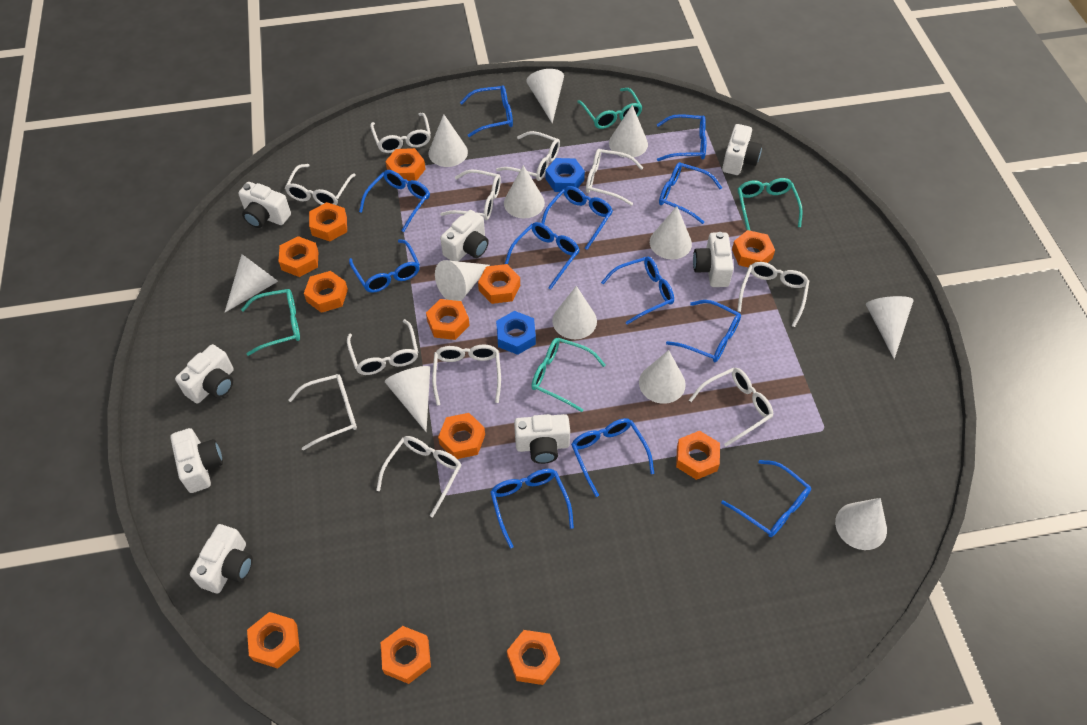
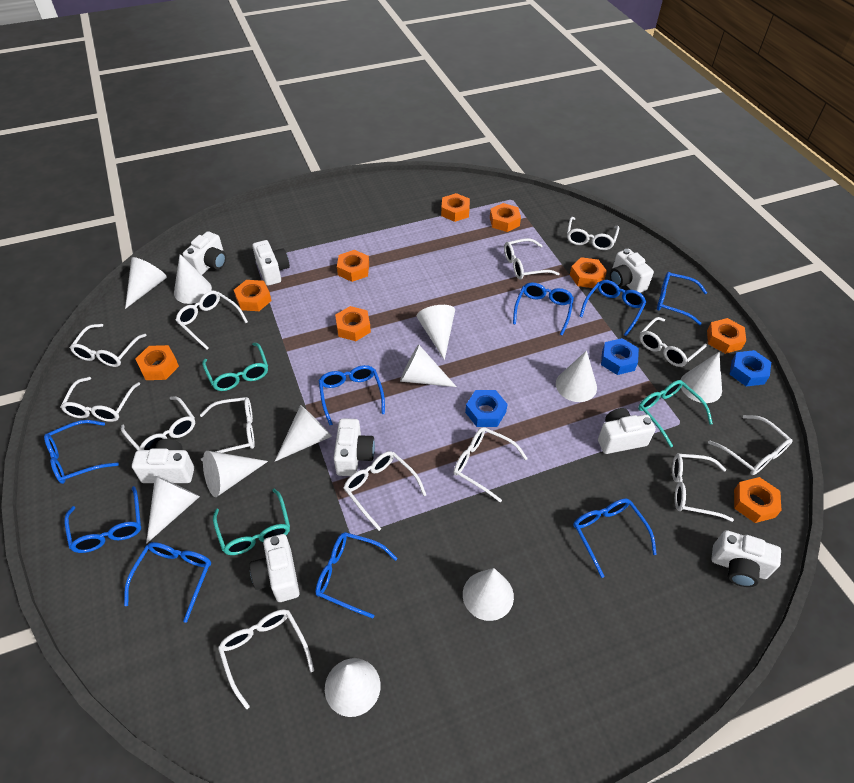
blue glasses: 12 -> 9
blue nut: 2 -> 3
orange nut: 12 -> 9
turquoise glasses: 4 -> 3
white cone: 12 -> 11
white glasses: 11 -> 13

